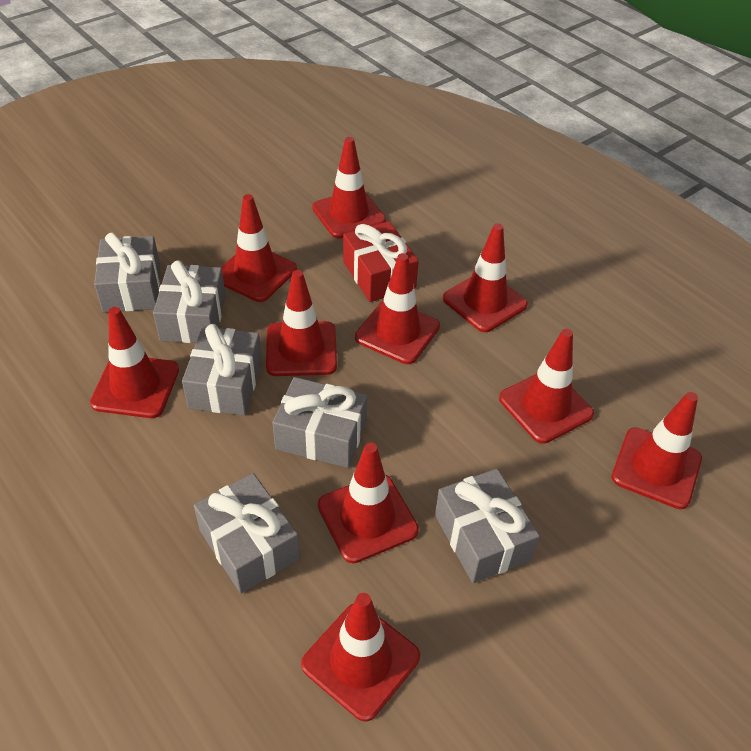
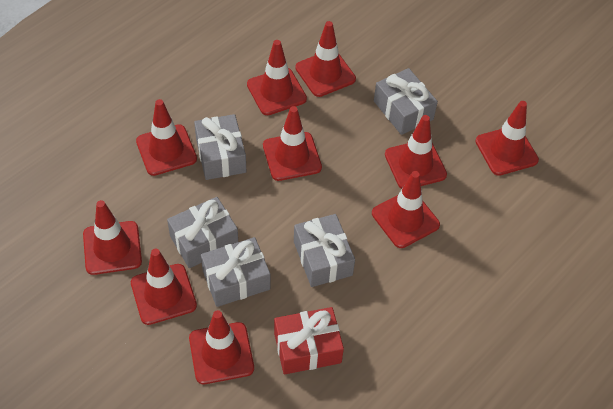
grey gift: 6 -> 5

